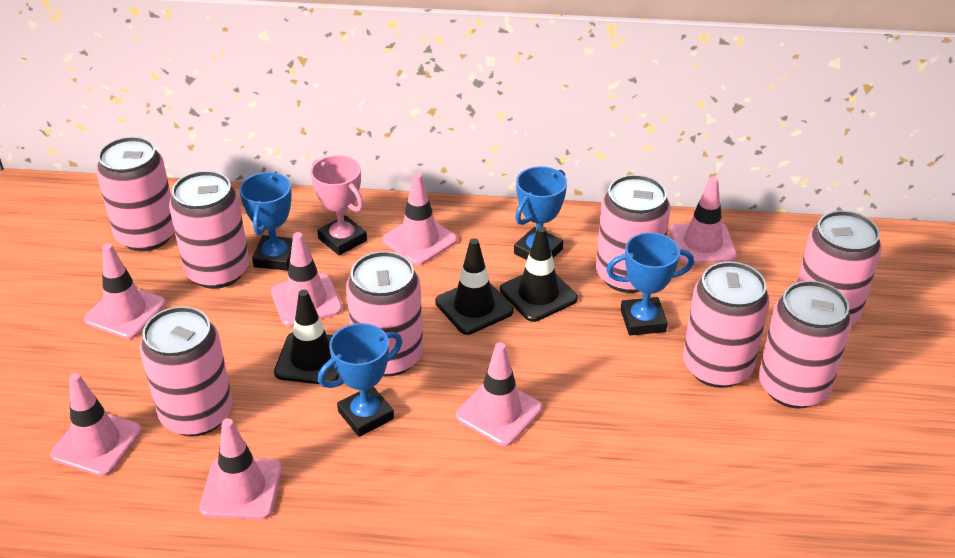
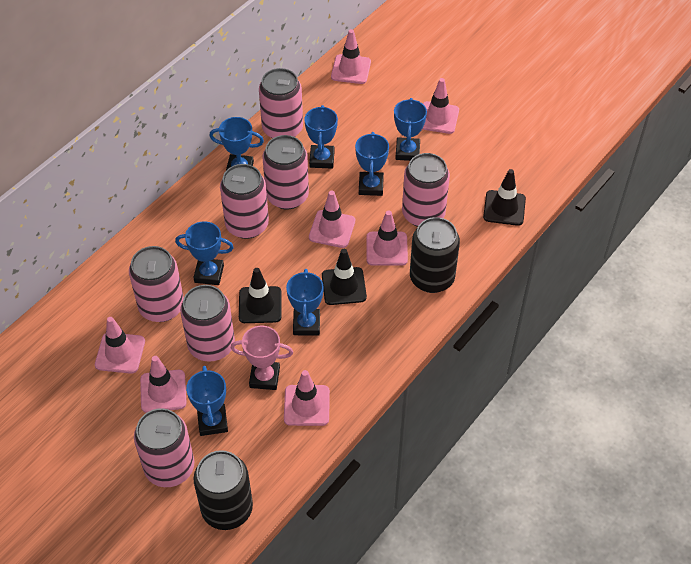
black can: 0 -> 2
blue trophy: 4 -> 7
pink can: 8 -> 7

